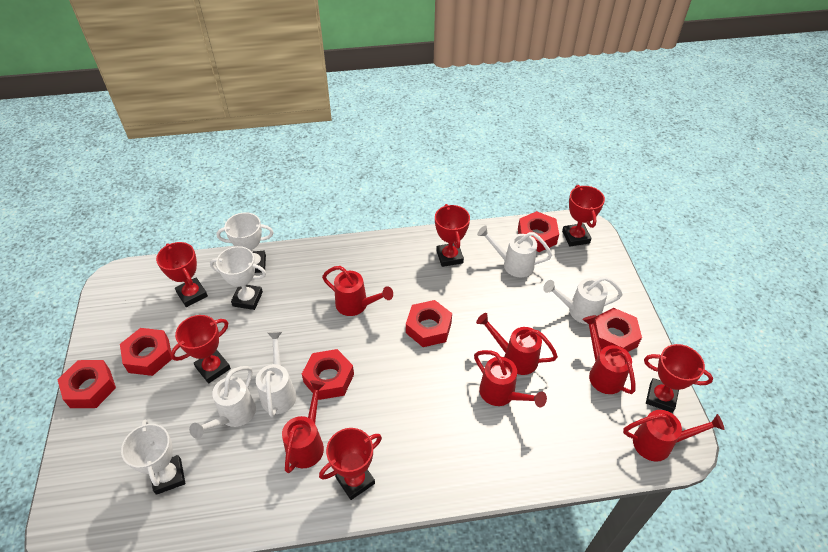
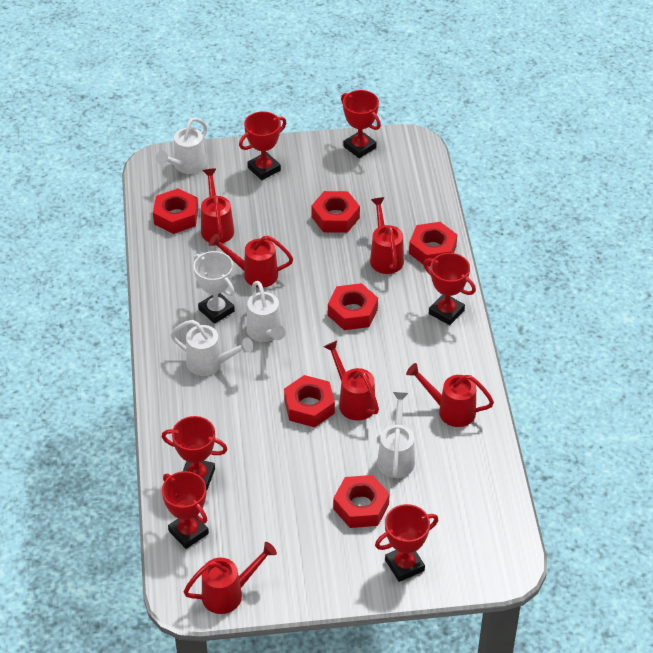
white trophy: 3 -> 1

